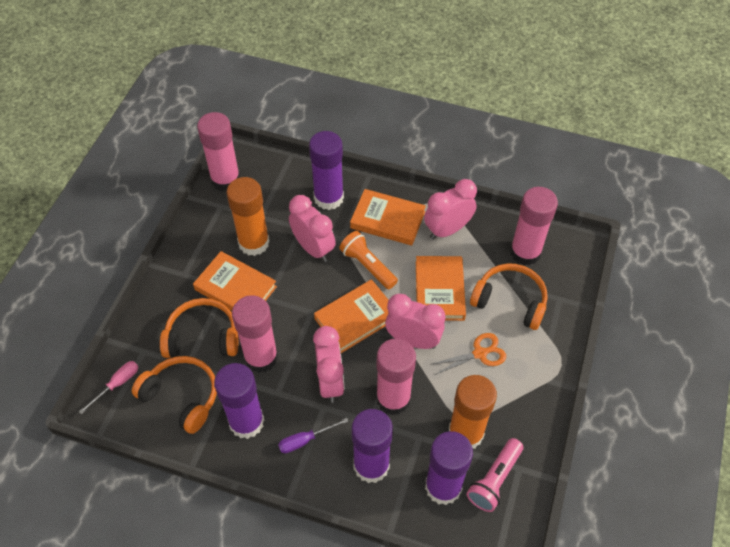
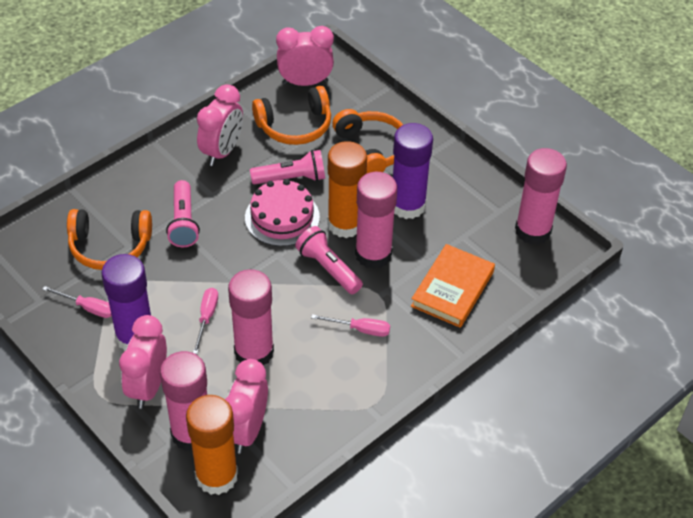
orange book: 4 -> 1
orange flashlight: 1 -> 0
orange scissors: 1 -> 0
pink cake: 0 -> 1
pink flashlight: 1 -> 3
pink screwdriver: 1 -> 3
purple glue stick: 4 -> 2
purple screwdriver: 1 -> 0

